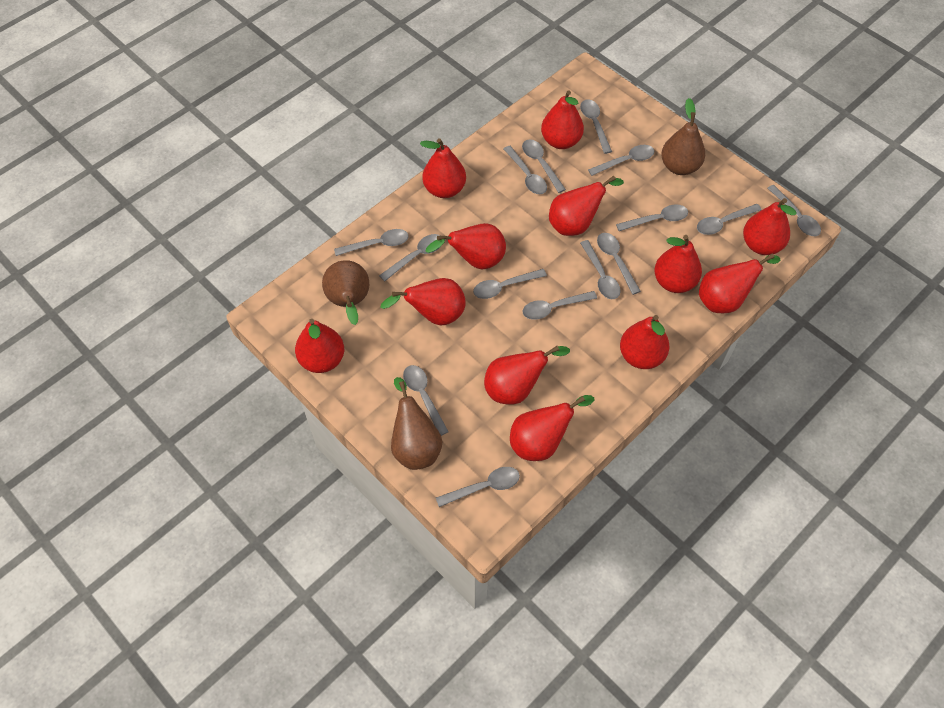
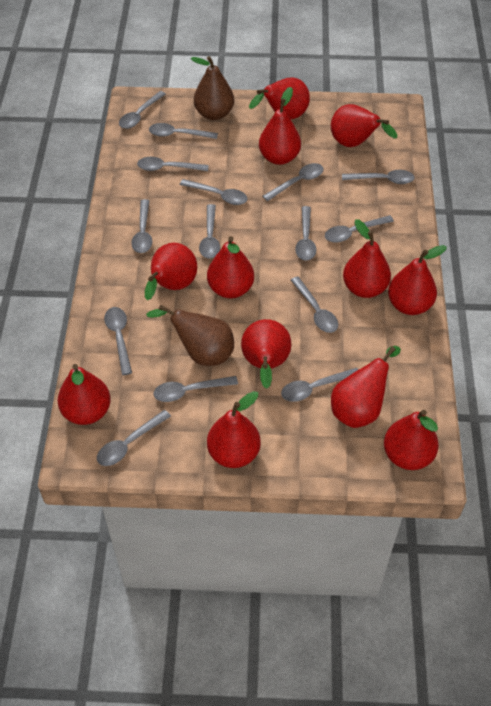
brown pear: 3 -> 2

